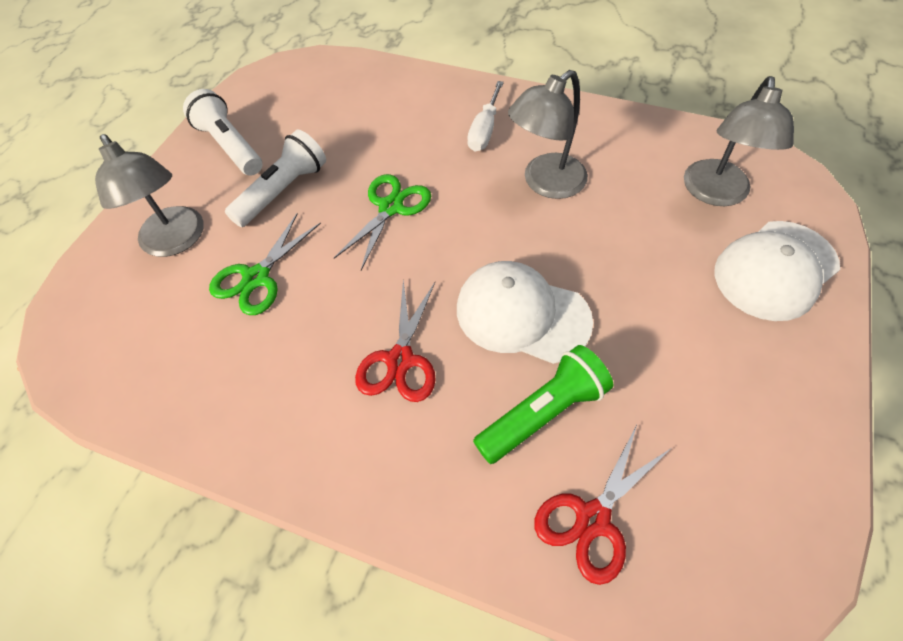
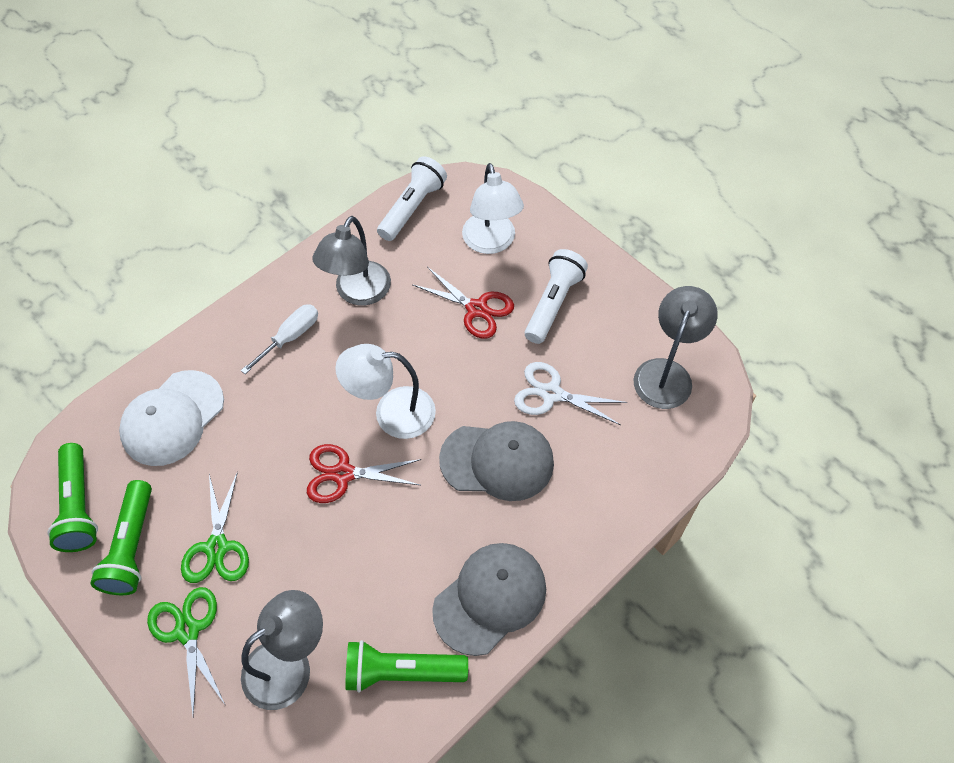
green flashlight: 1 -> 3
grey cap: 0 -> 2
white cap: 2 -> 1
white lamp: 0 -> 2
white scissors: 0 -> 1

